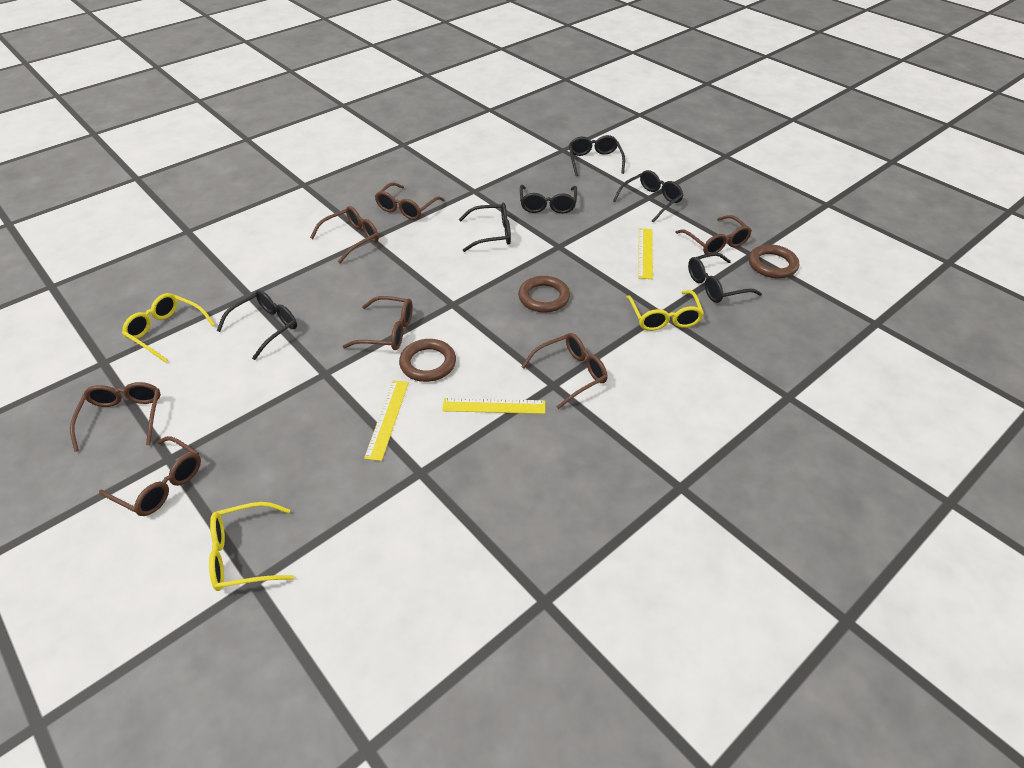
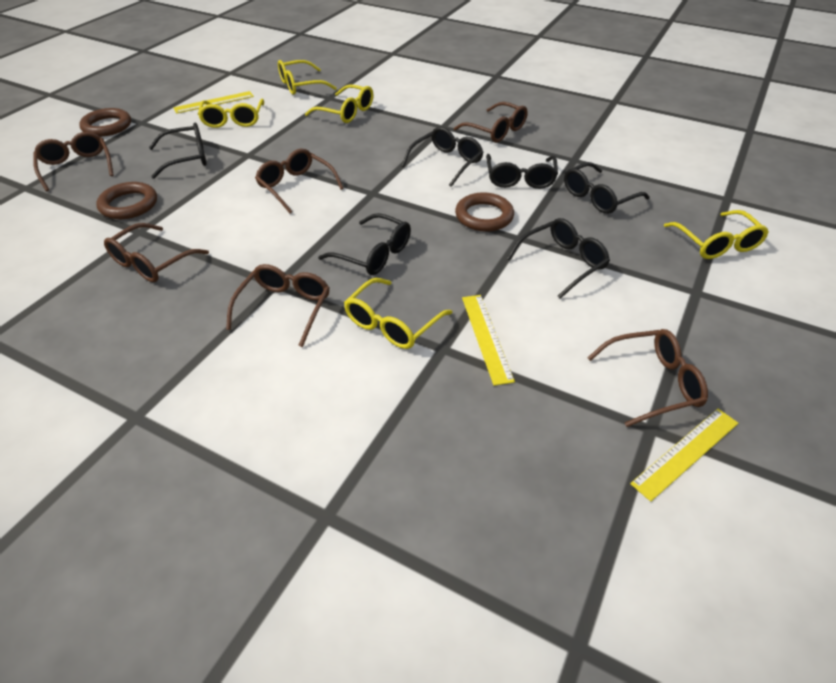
brown glasses: 7 -> 6
yellow glasses: 3 -> 5

